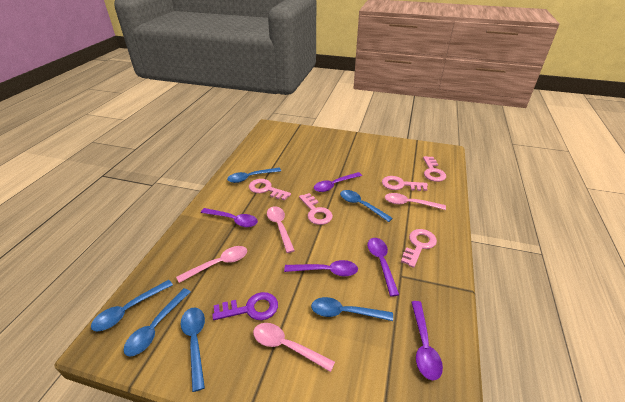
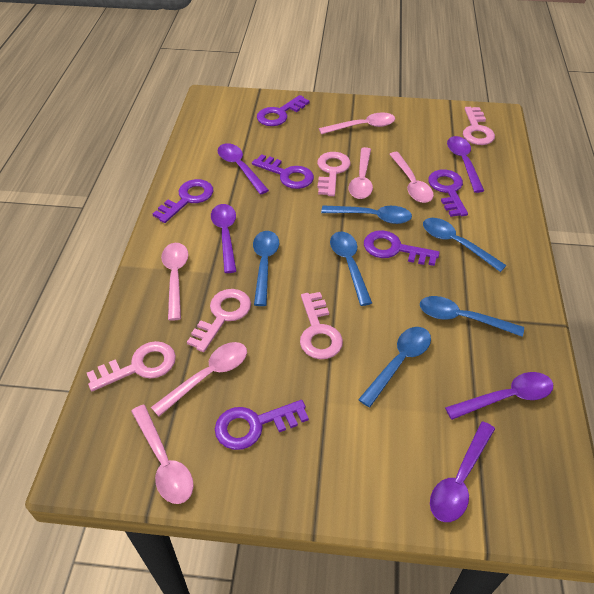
pink spoon: 4 -> 6
purple key: 1 -> 6

